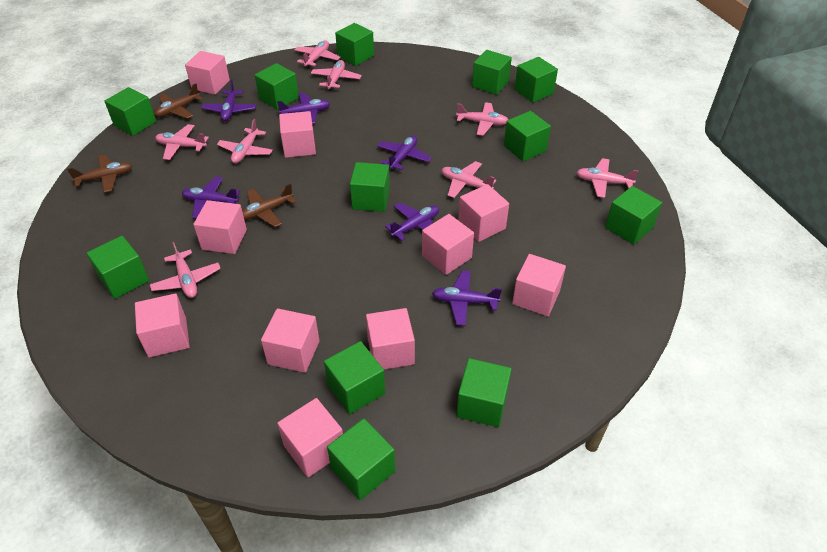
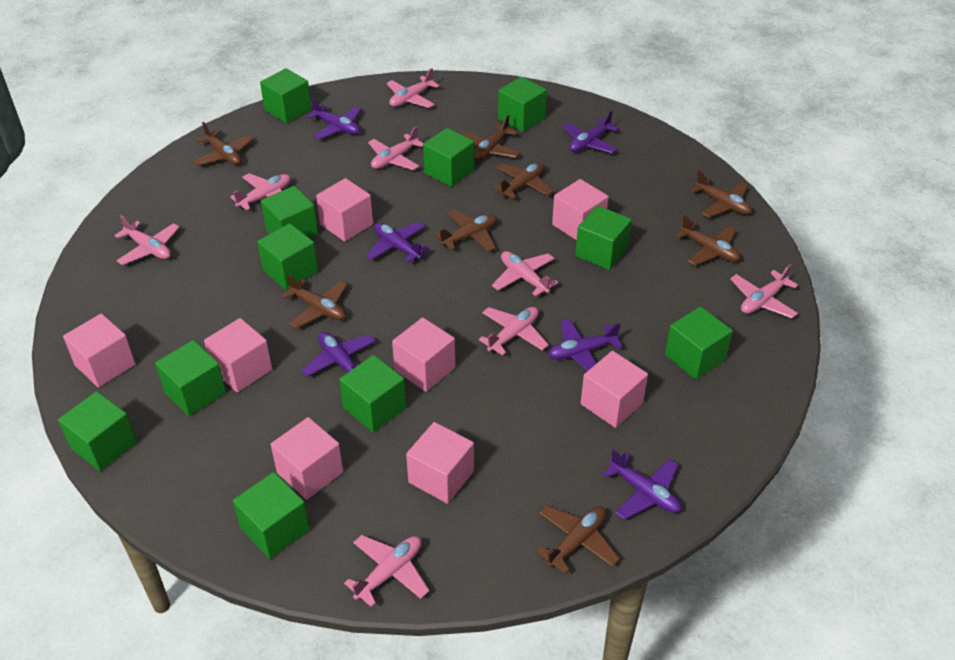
brown plane: 3 -> 8
green cube: 12 -> 11
pink cube: 10 -> 8

